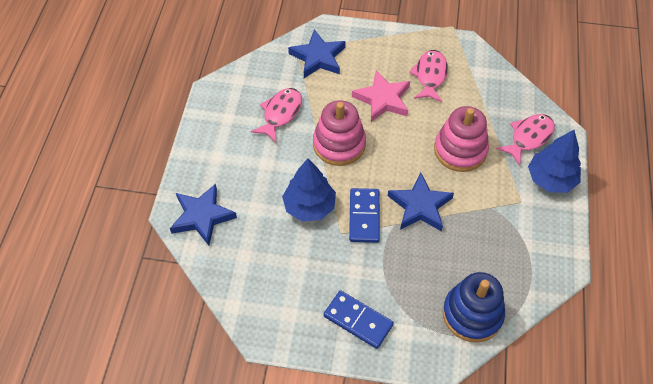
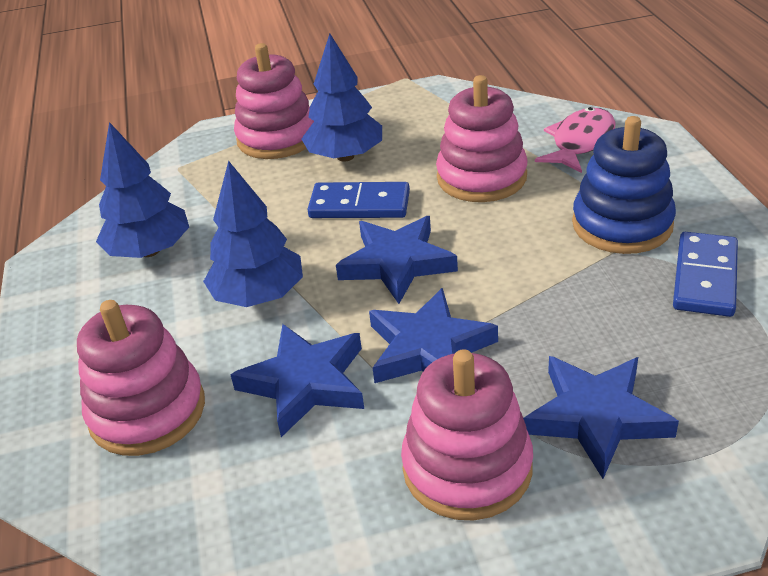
blue star: 3 -> 4
blue tree: 2 -> 3
pink fish: 3 -> 1
pink stacking toy: 2 -> 4
pink star: 1 -> 0

